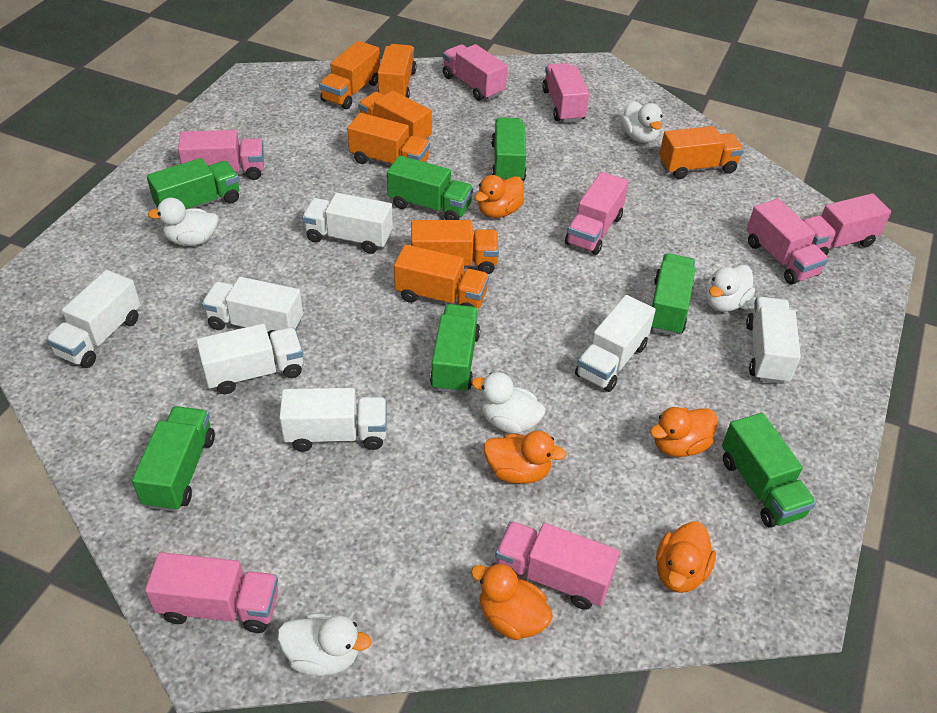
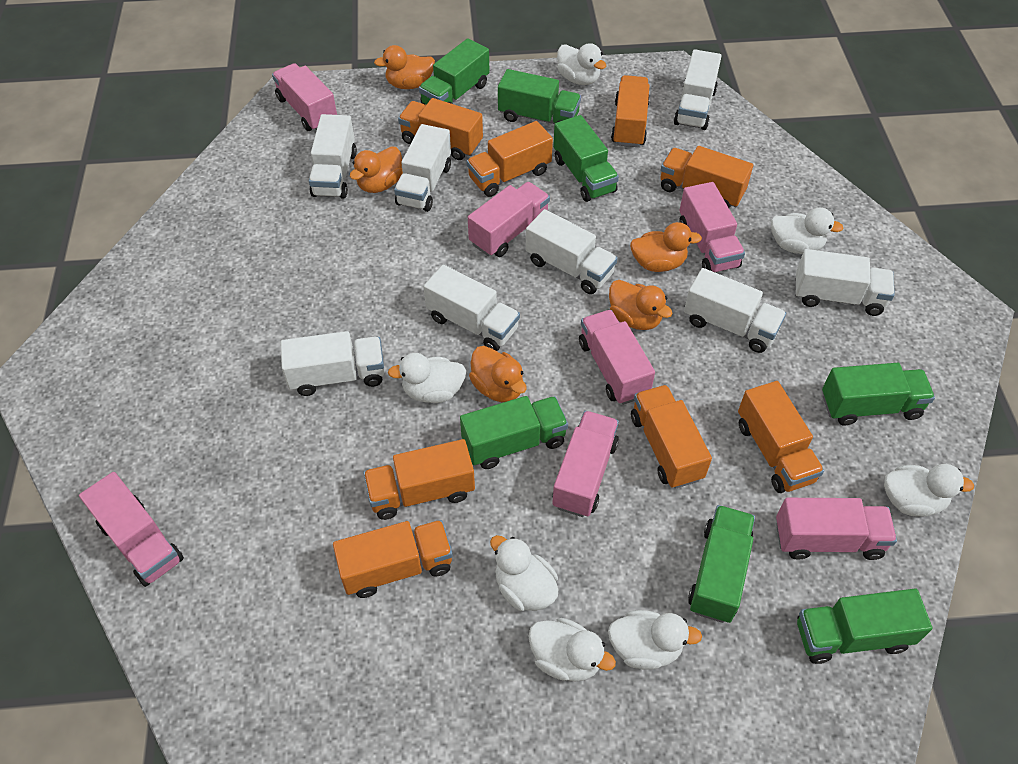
orange truck: 7 -> 8
pink truck: 8 -> 7
white duck: 5 -> 7
white truck: 7 -> 8

